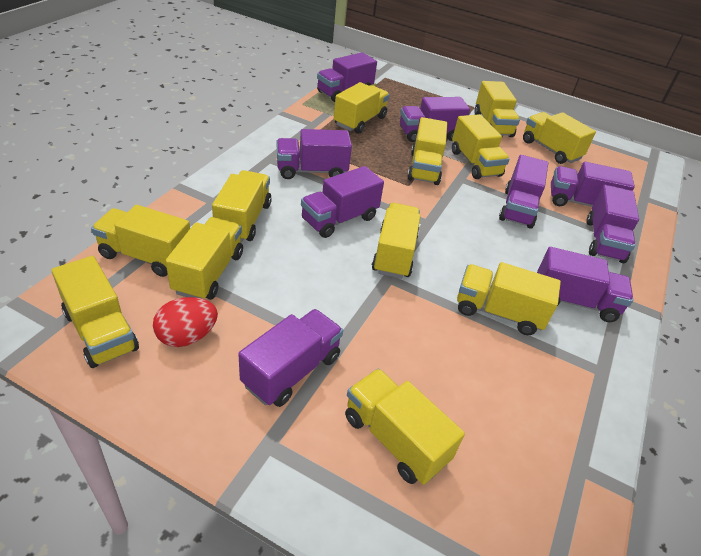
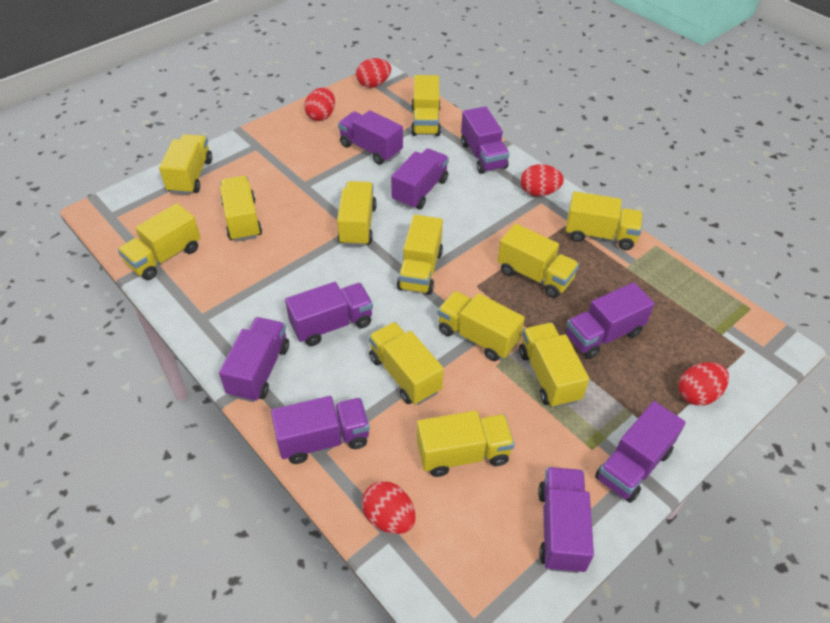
red egg: 1 -> 5

